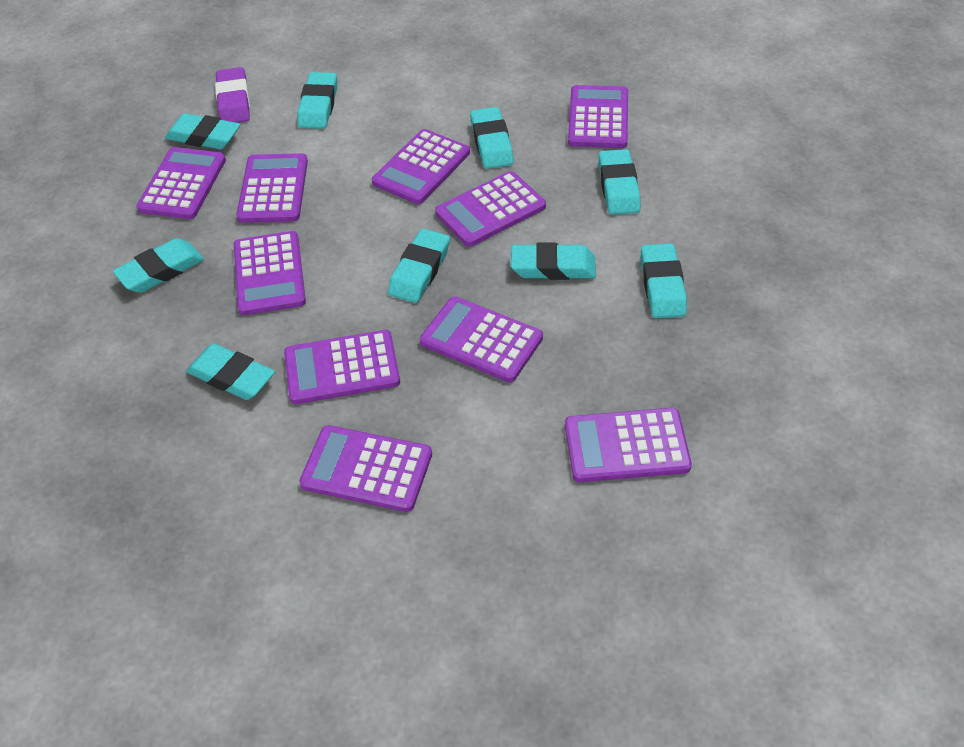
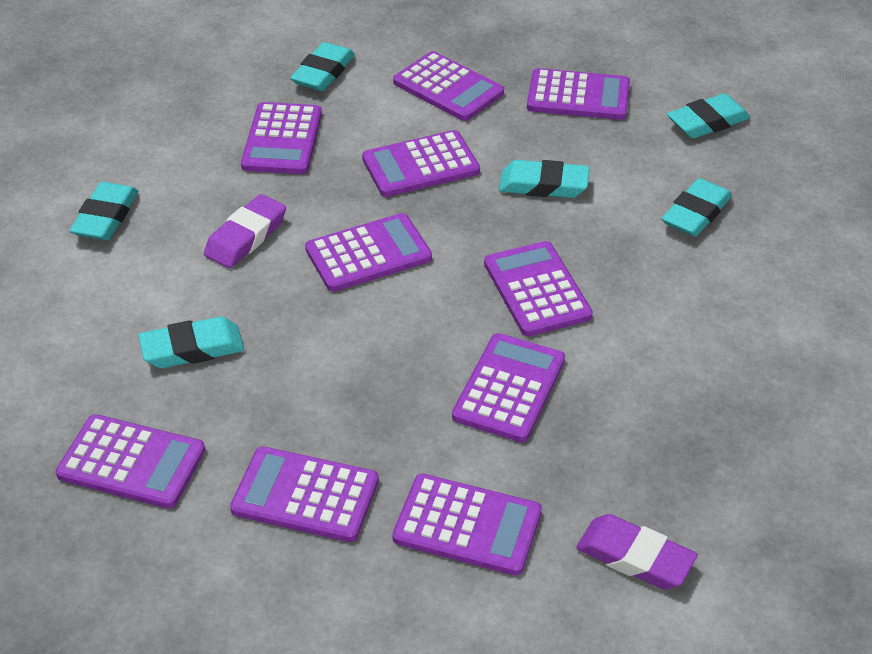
purple eraser: 1 -> 2
turquoise eraser: 9 -> 6

